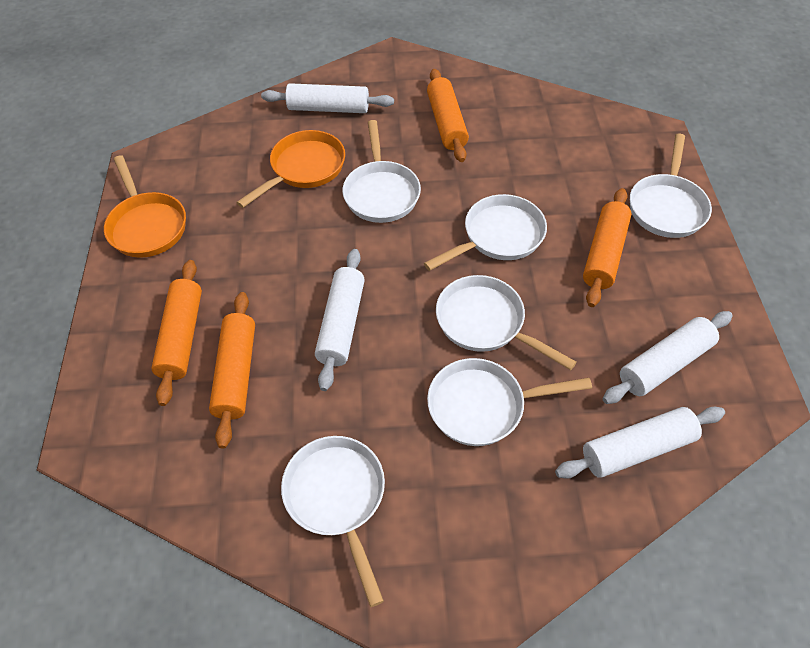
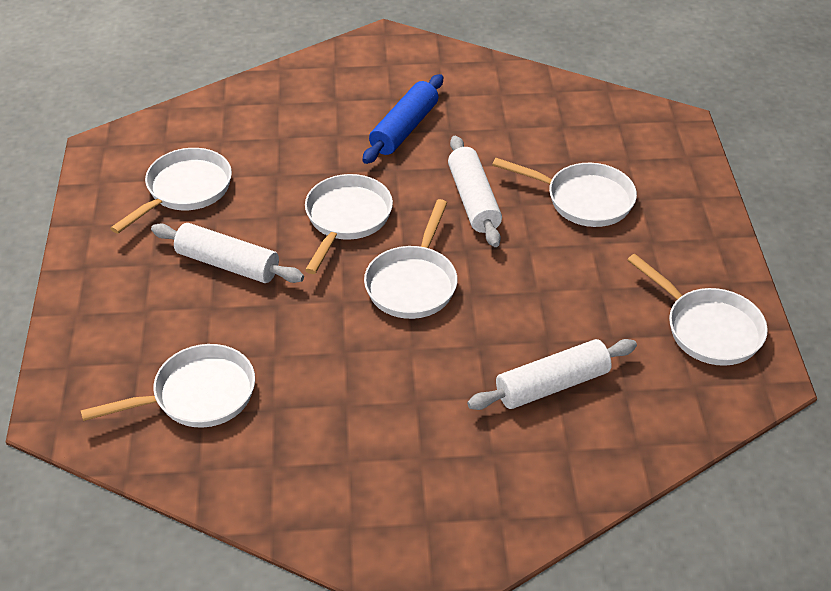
blue rolling pin: 0 -> 1
orange pan: 2 -> 0
orange rolling pin: 4 -> 0
white rolling pin: 4 -> 3

